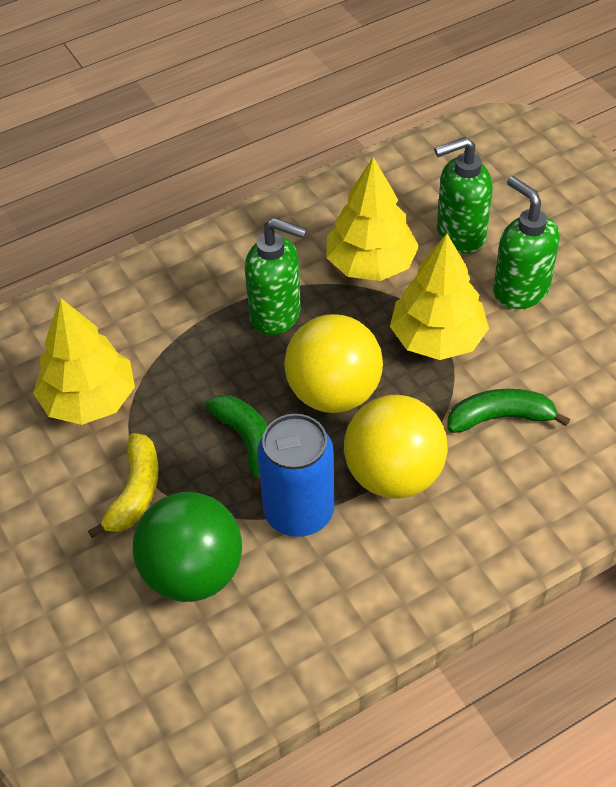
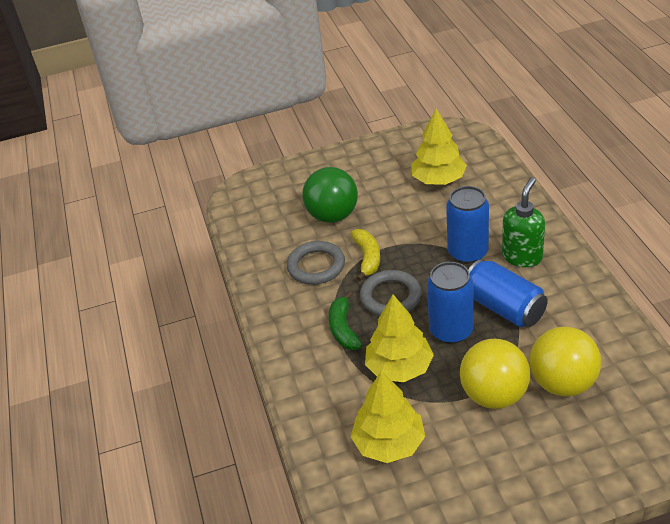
blue can: 1 -> 3
green banana: 2 -> 1
green soap dispenser: 3 -> 1
grey ring: 0 -> 2

